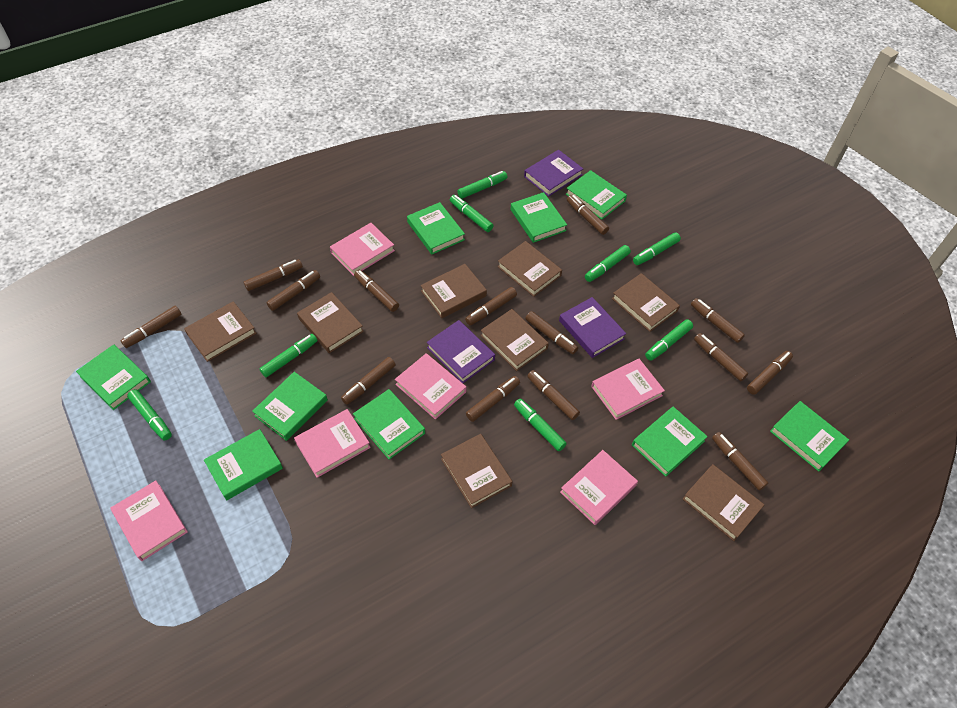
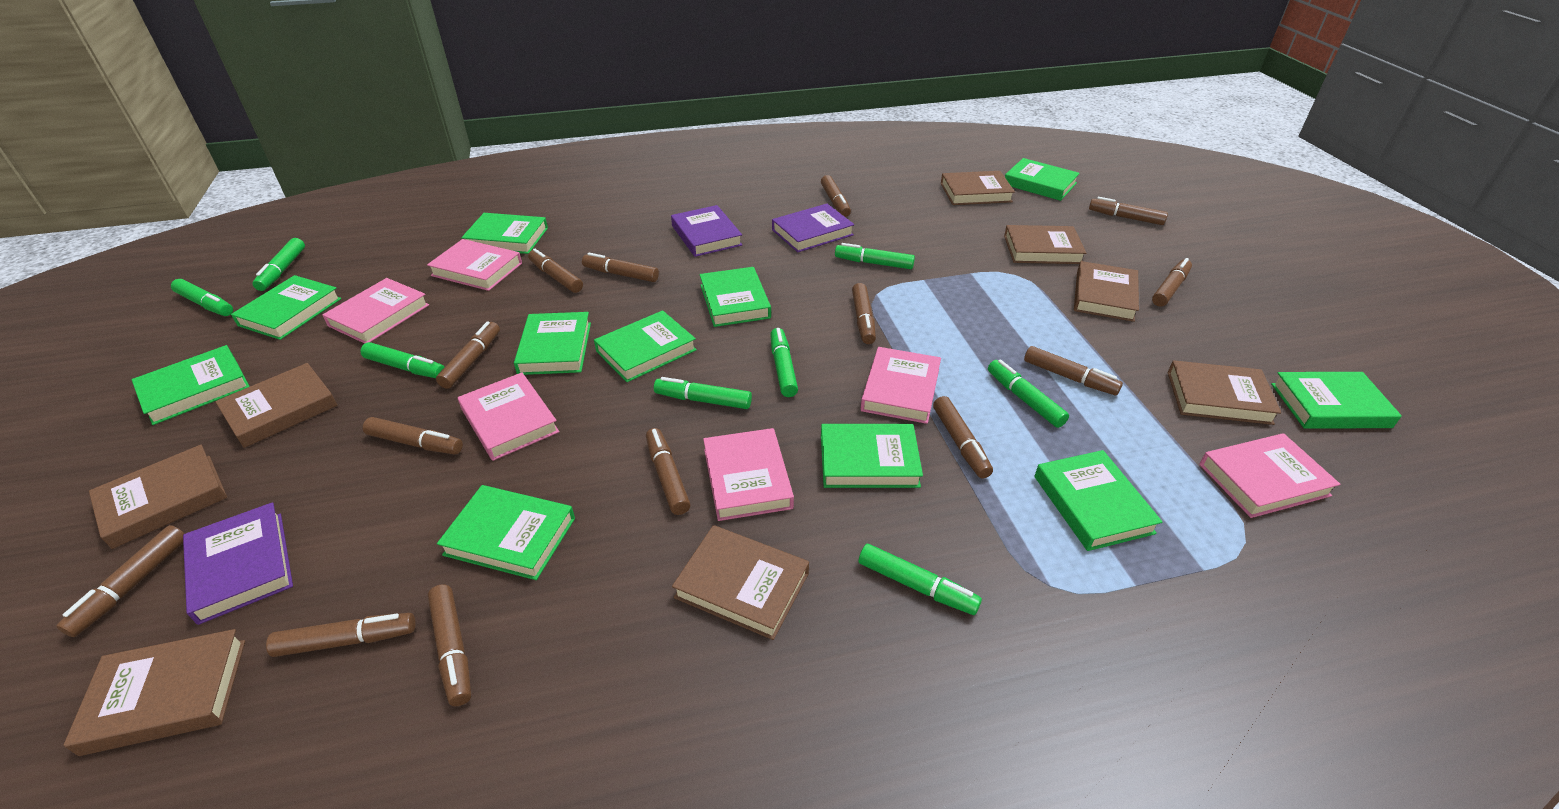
green book: 9 -> 11

